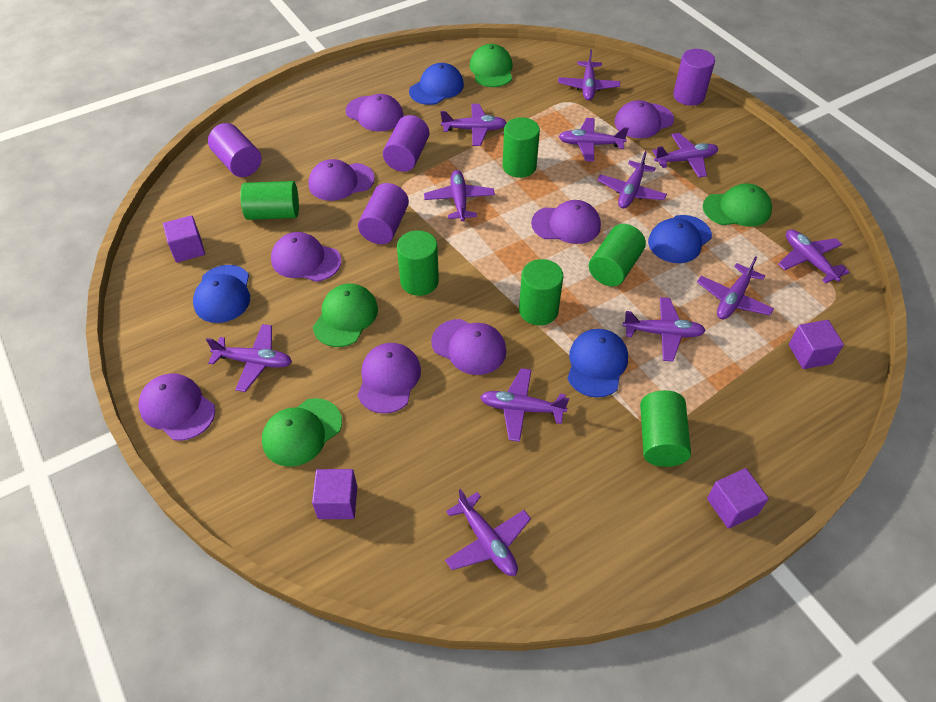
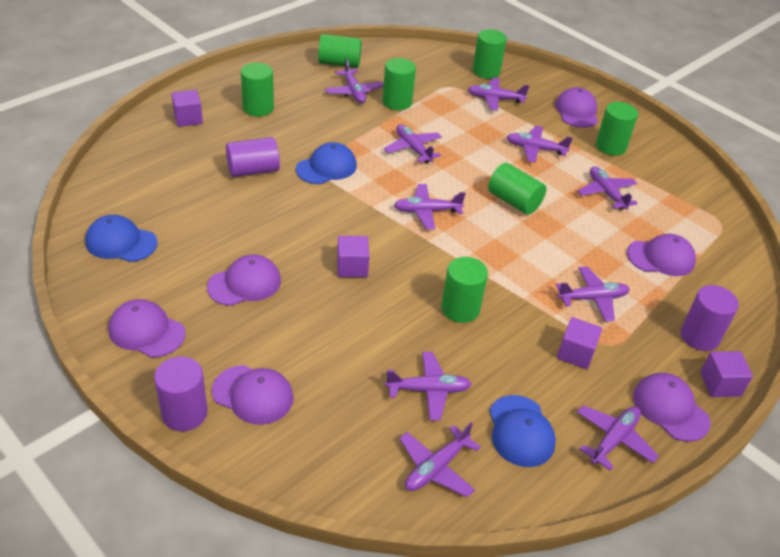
blue cap: 4 -> 3
green cap: 4 -> 0
green cylinder: 6 -> 7
purple cap: 8 -> 6
purple cylinder: 4 -> 3
purple plane: 12 -> 10

